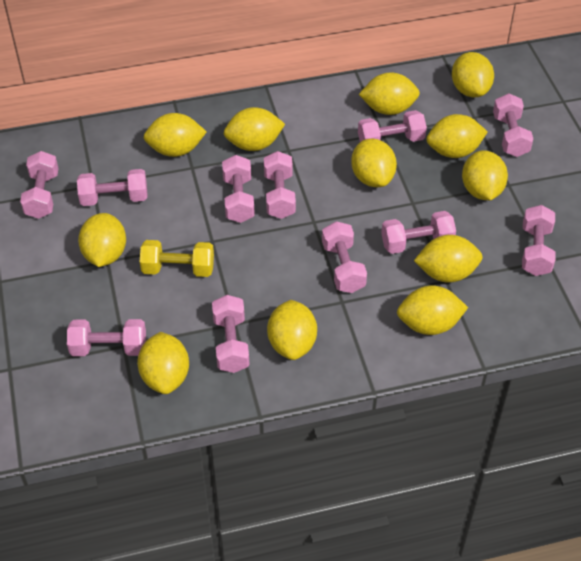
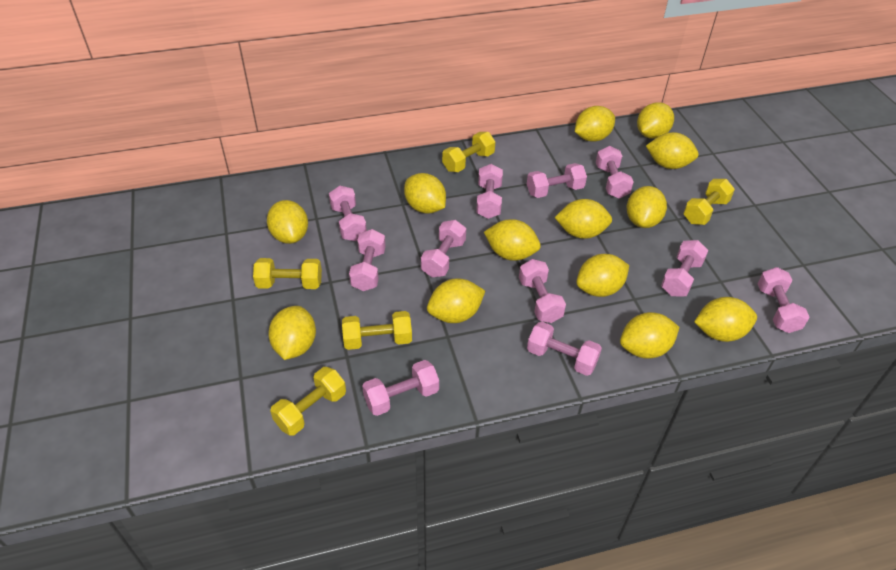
yellow dumbbell: 1 -> 5
yellow lemon: 12 -> 13

